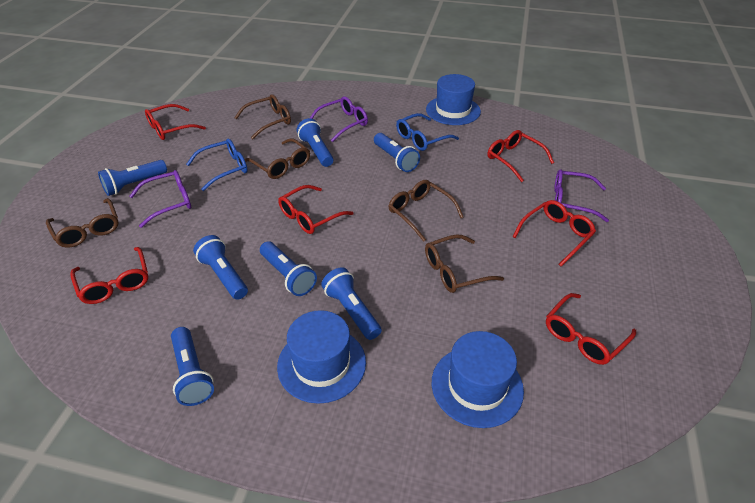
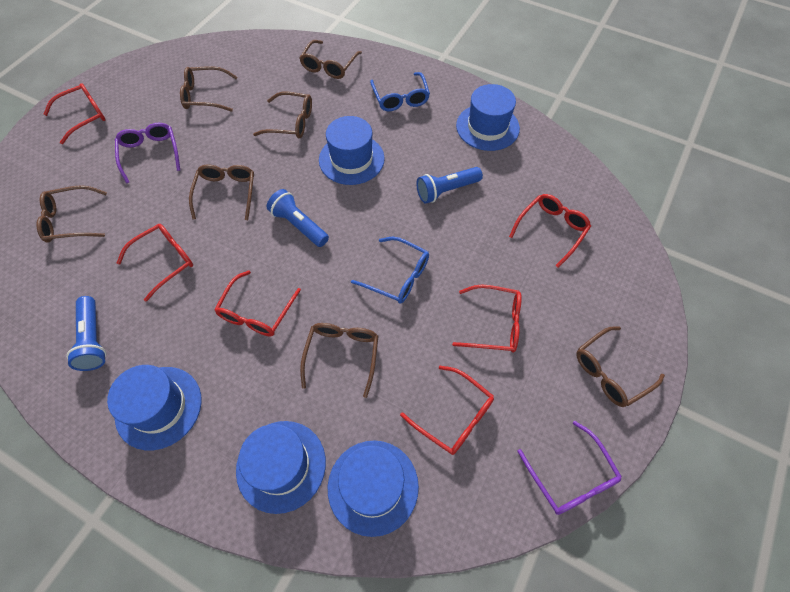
blue flashlight: 7 -> 3
blue hat: 3 -> 5
brown glasses: 5 -> 7
purple glasses: 3 -> 2

